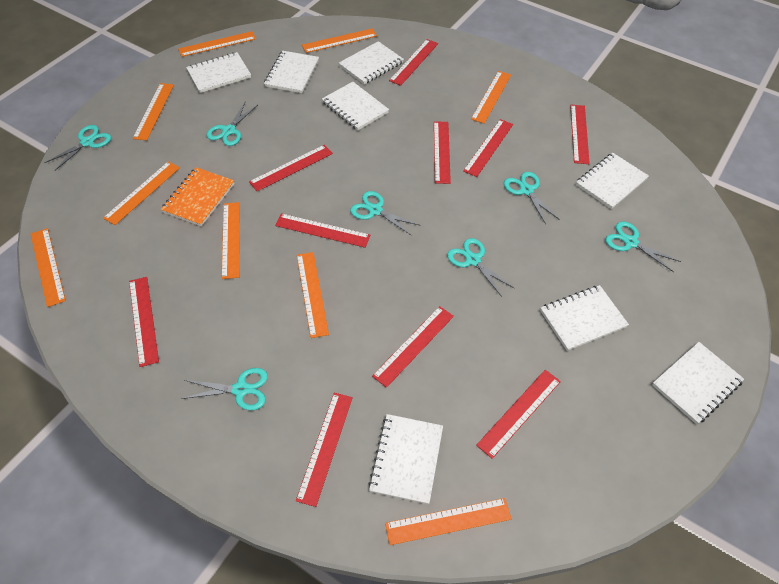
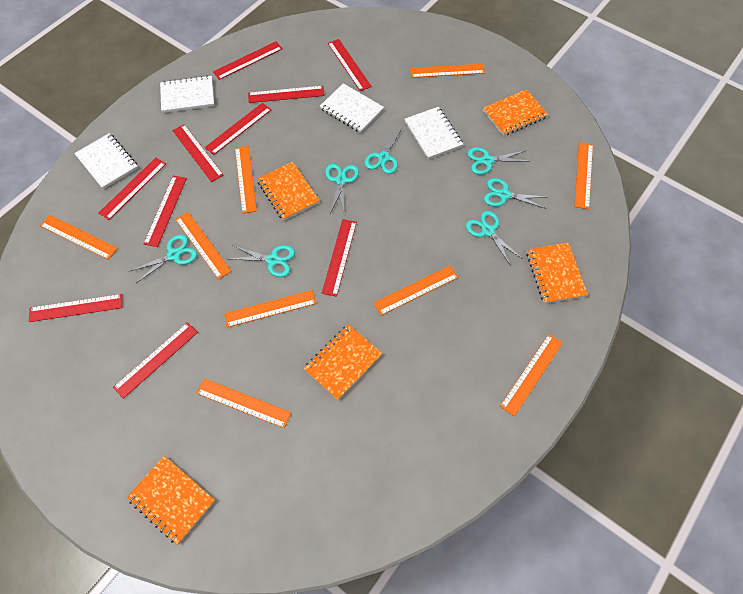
orange notebook: 1 -> 5
white notebook: 8 -> 4

